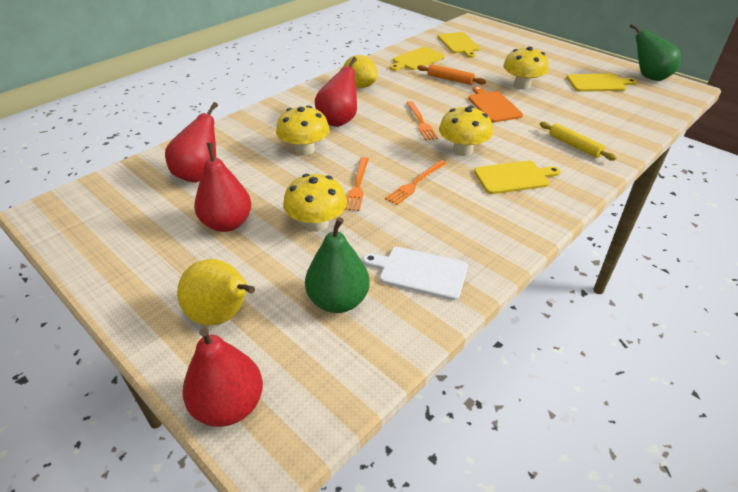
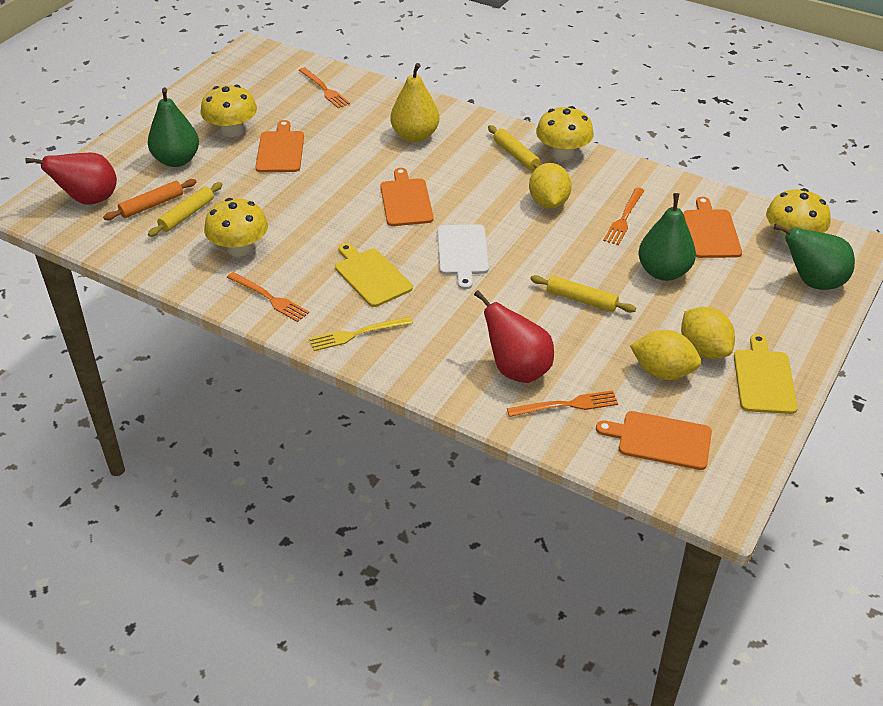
green pear: 2 -> 3
orange cutting board: 1 -> 4
orange fork: 3 -> 4
red pear: 4 -> 2
yellow cutting board: 4 -> 2
yellow fork: 0 -> 1
yellow lemon: 1 -> 3
yellow rolling pin: 1 -> 3

